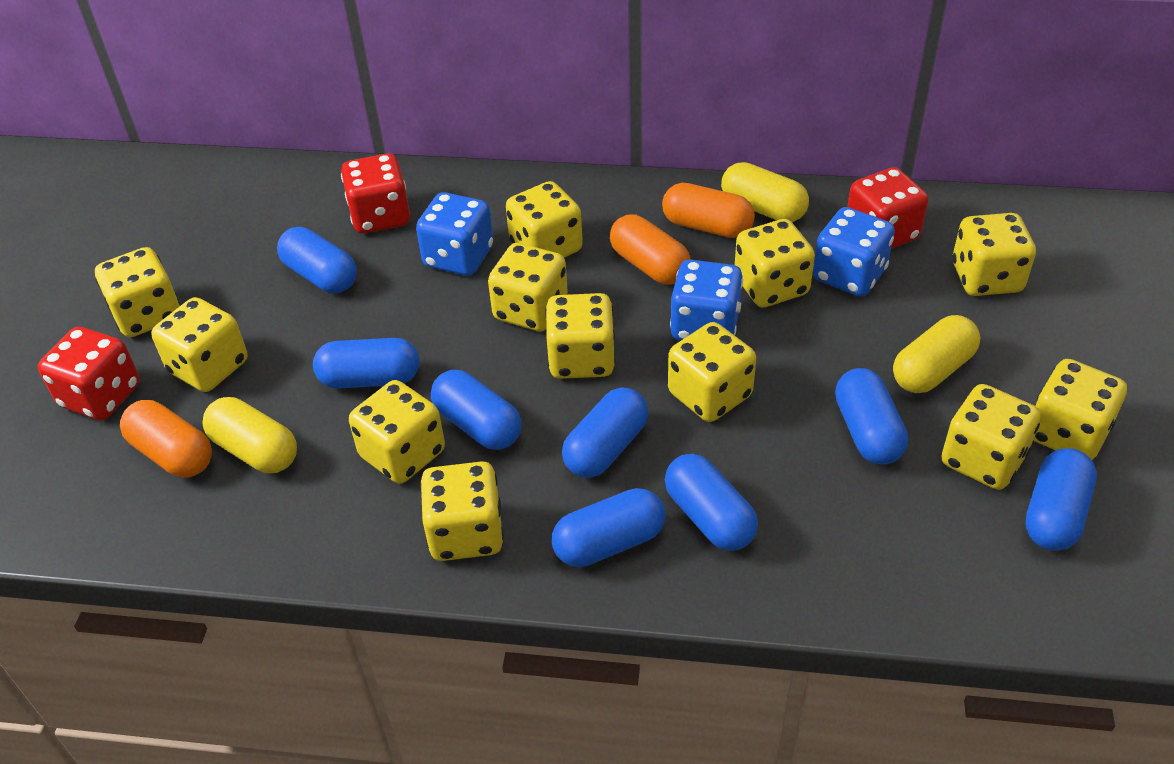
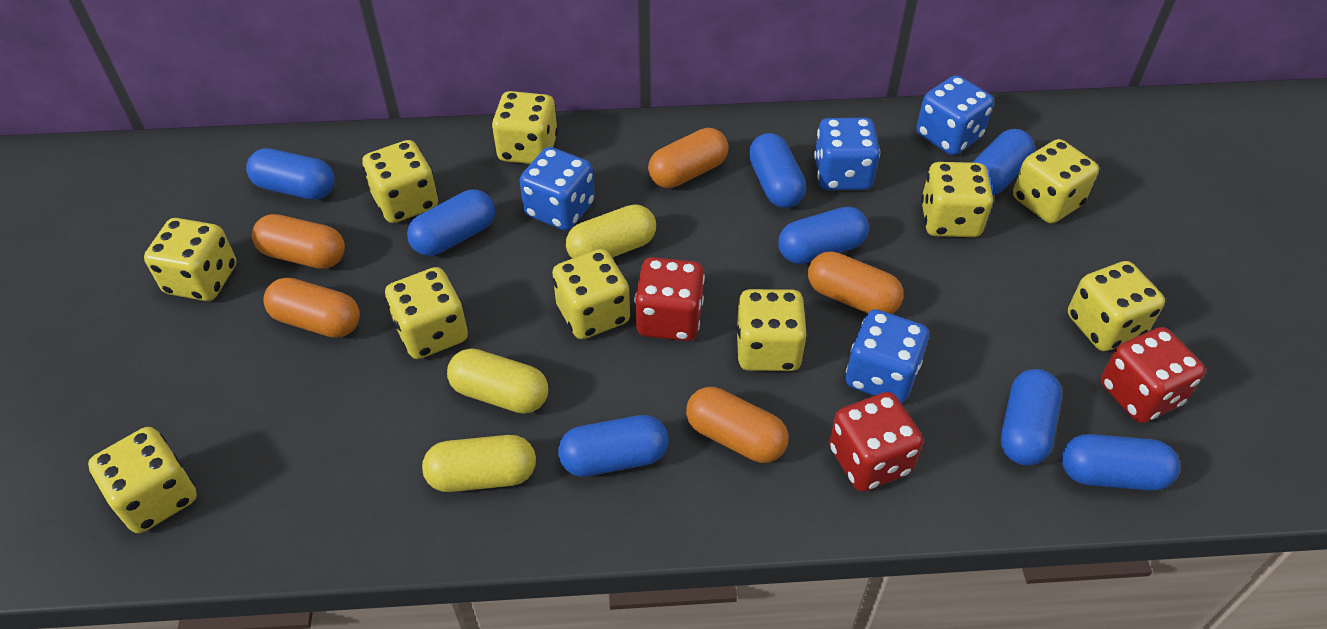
blue dice: 3 -> 4
orange capsule: 3 -> 5
yellow dice: 12 -> 10

